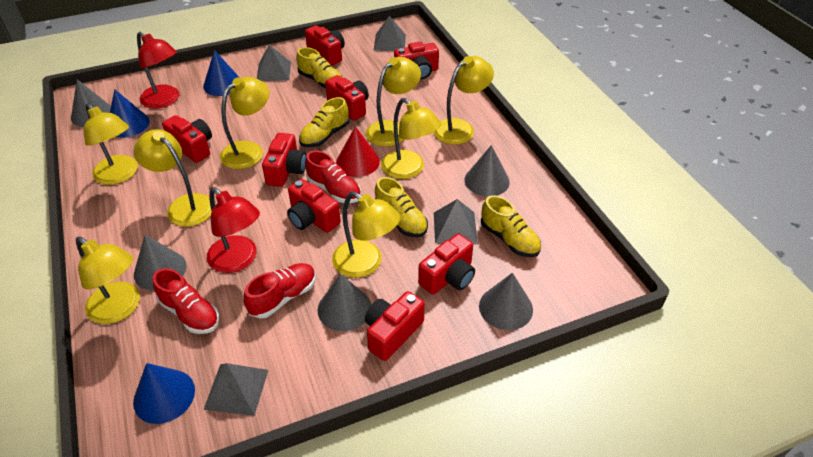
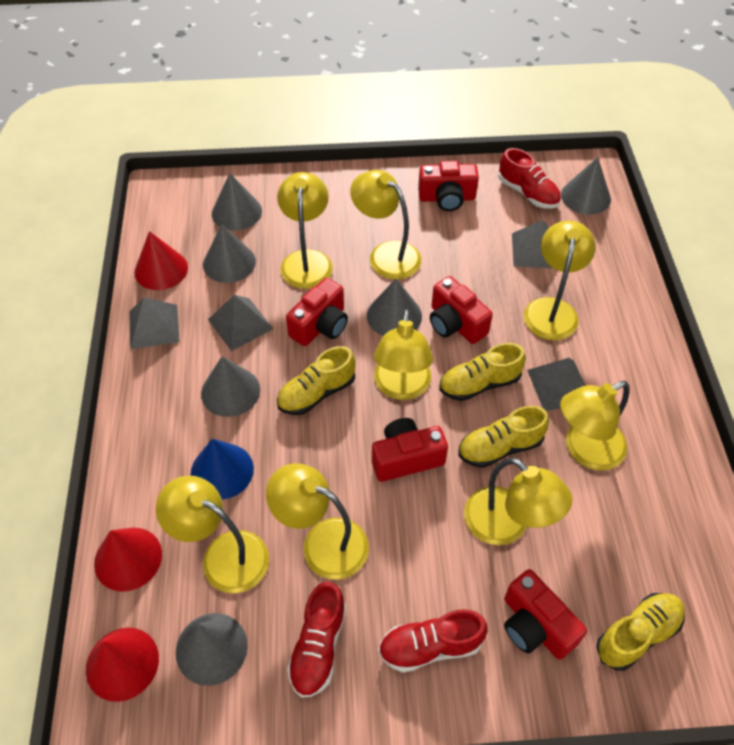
blue cone: 3 -> 1
grey cone: 5 -> 6
red camera: 8 -> 5
red cone: 1 -> 3
red lamp: 2 -> 0

